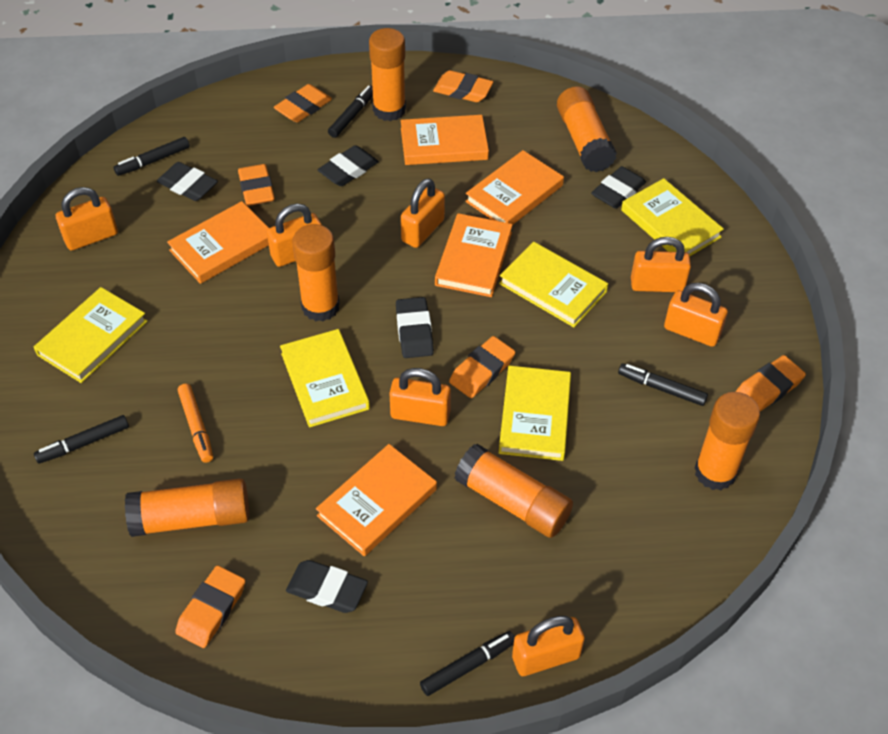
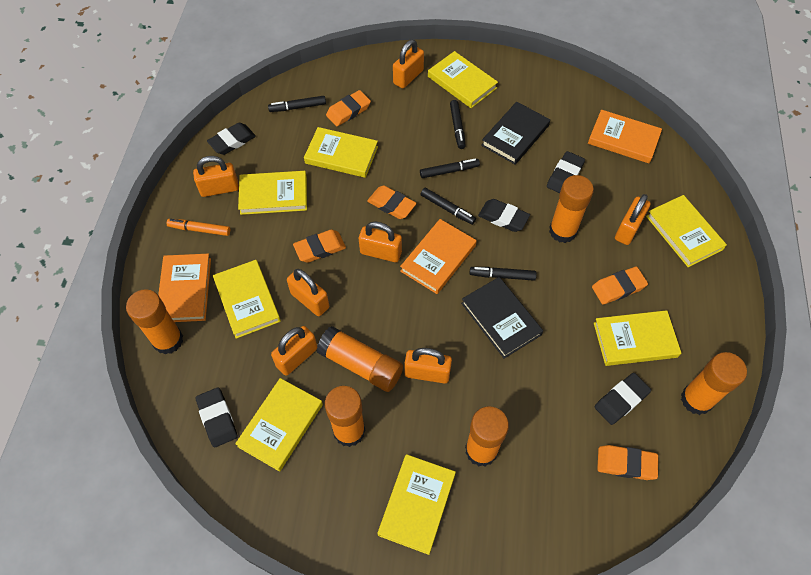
black book: 0 -> 2
orange book: 5 -> 3
orange eraser: 6 -> 5
yellow book: 5 -> 8

